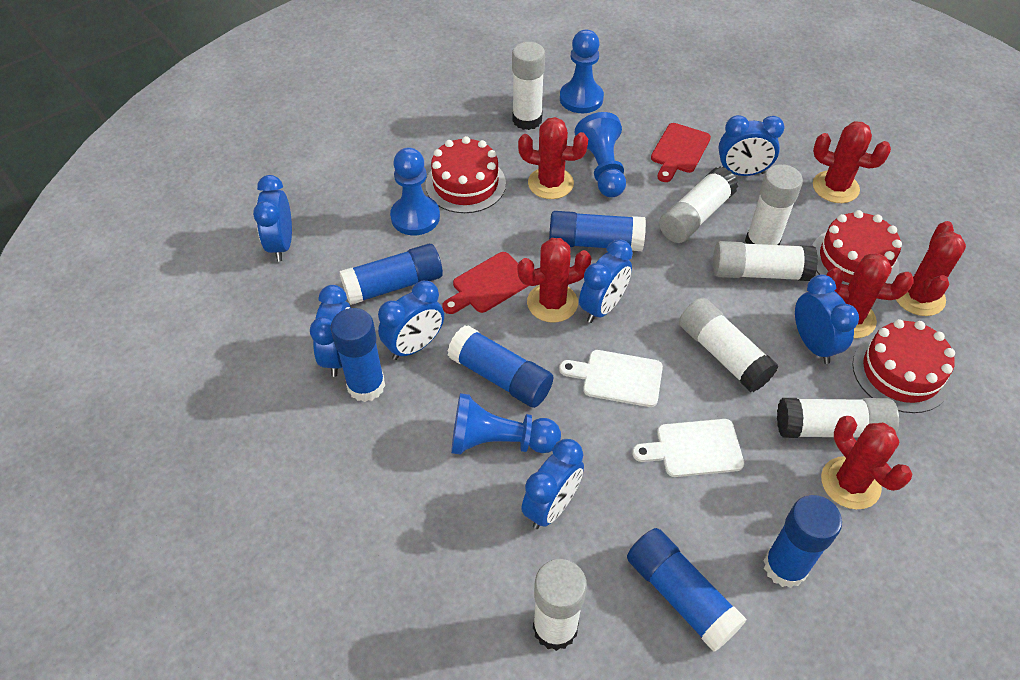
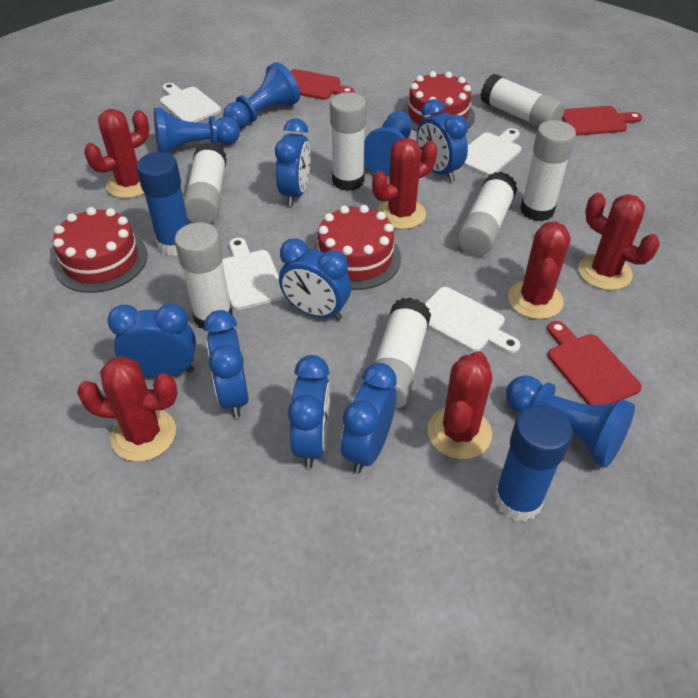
blue glue stick: 6 -> 2
red cutting board: 2 -> 3
white cutting board: 2 -> 4

